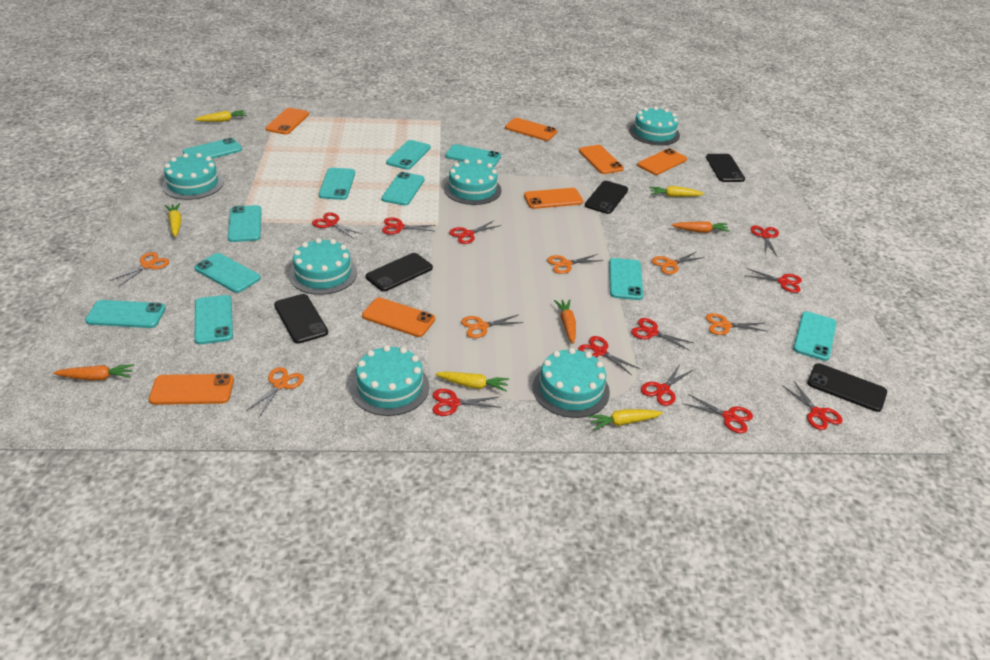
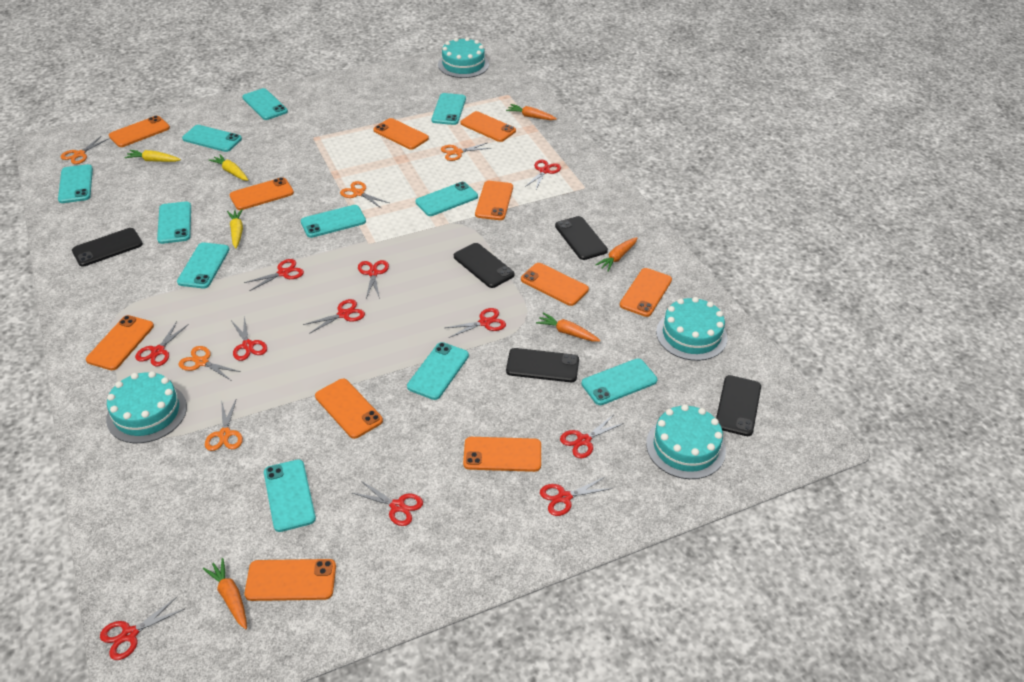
orange carrot: 3 -> 4
orange phone: 7 -> 11
orange scissors: 6 -> 5
turquoise cake: 6 -> 4
yellow carrot: 5 -> 3

